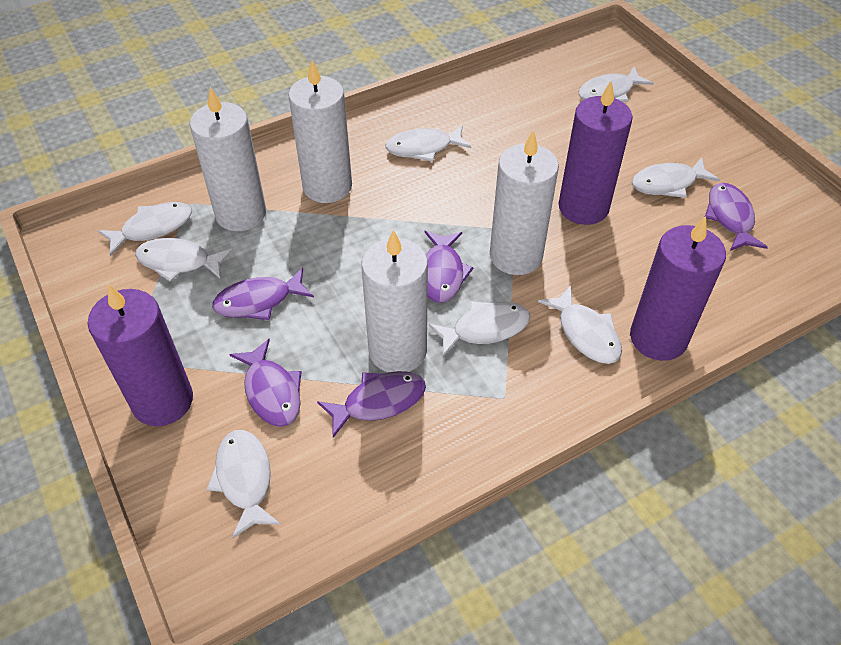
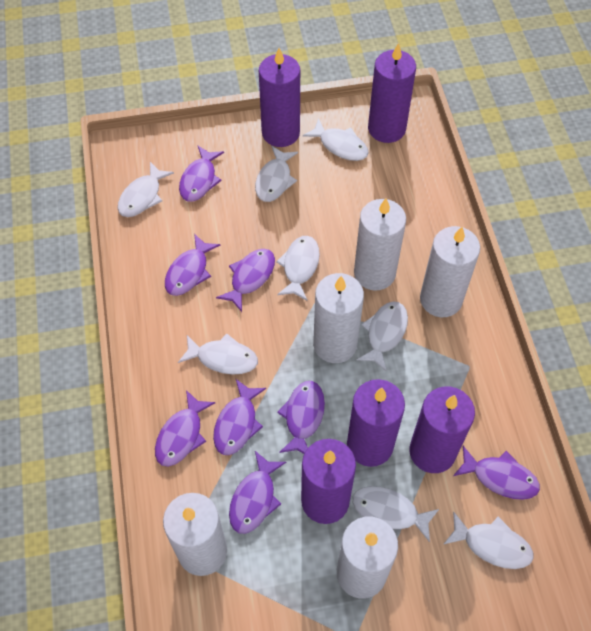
purple candle: 3 -> 5
purple fish: 5 -> 8
white candle: 4 -> 5

